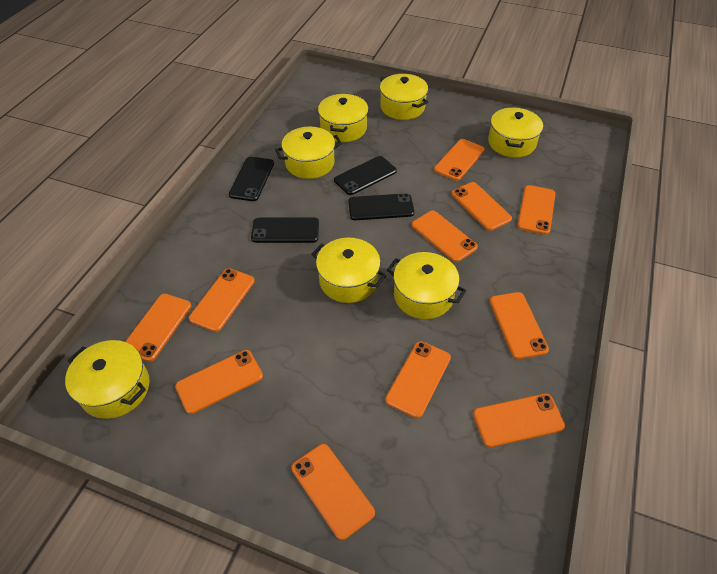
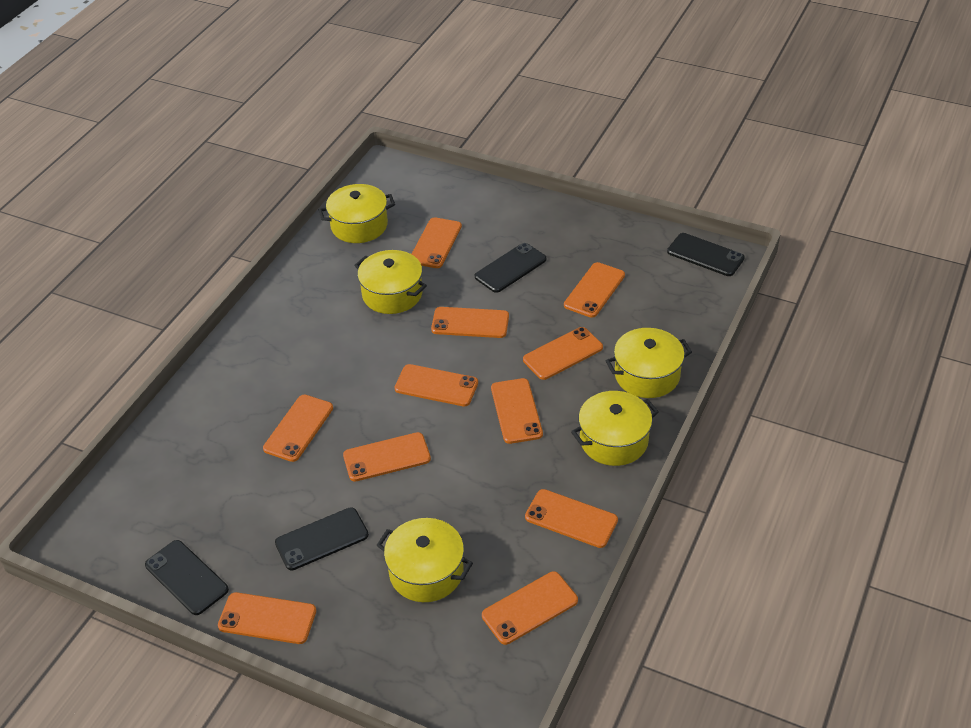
yellow pot: 7 -> 5

